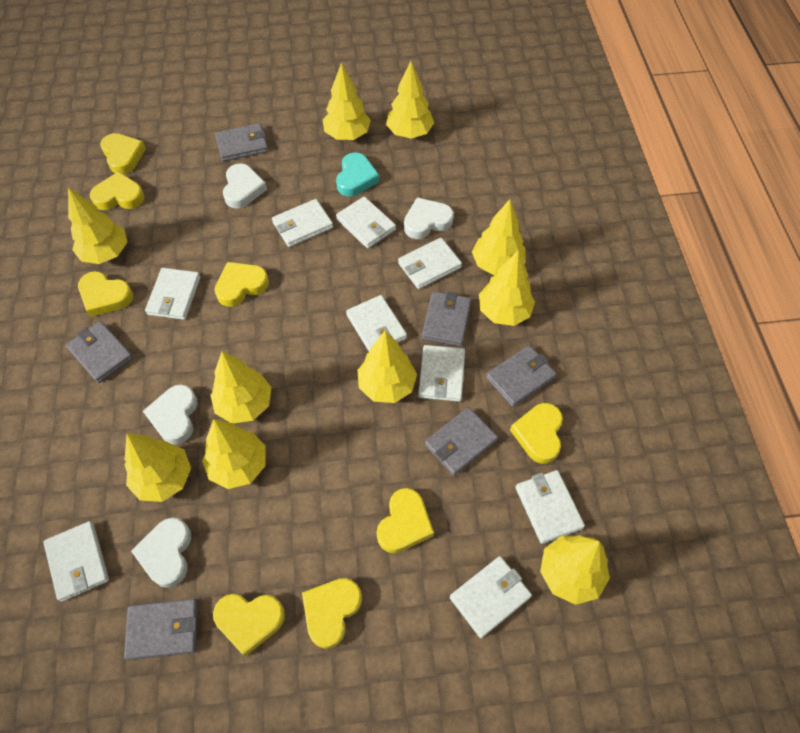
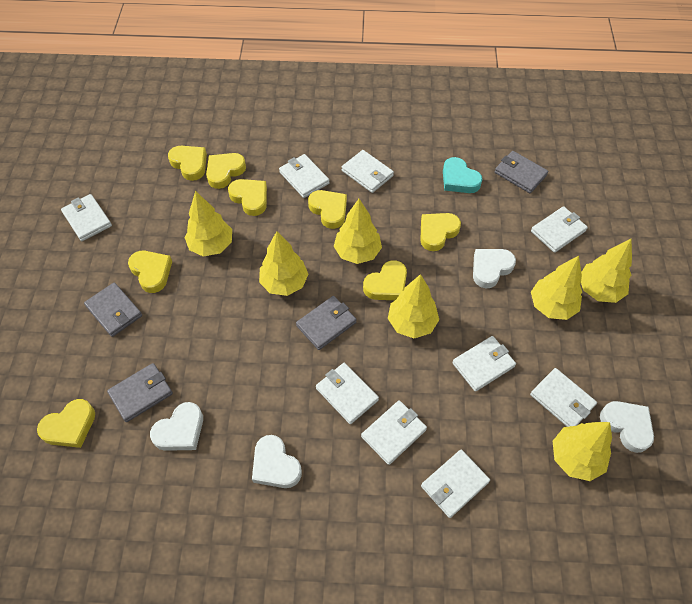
grey wallet: 6 -> 4
yellow tree: 10 -> 7

